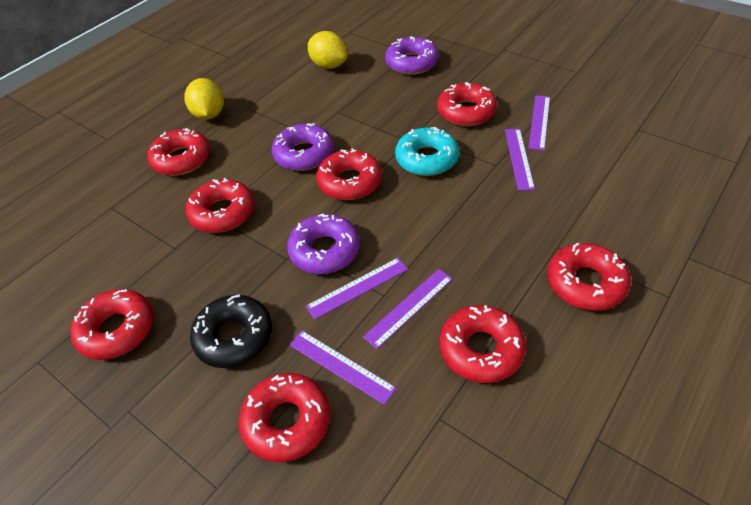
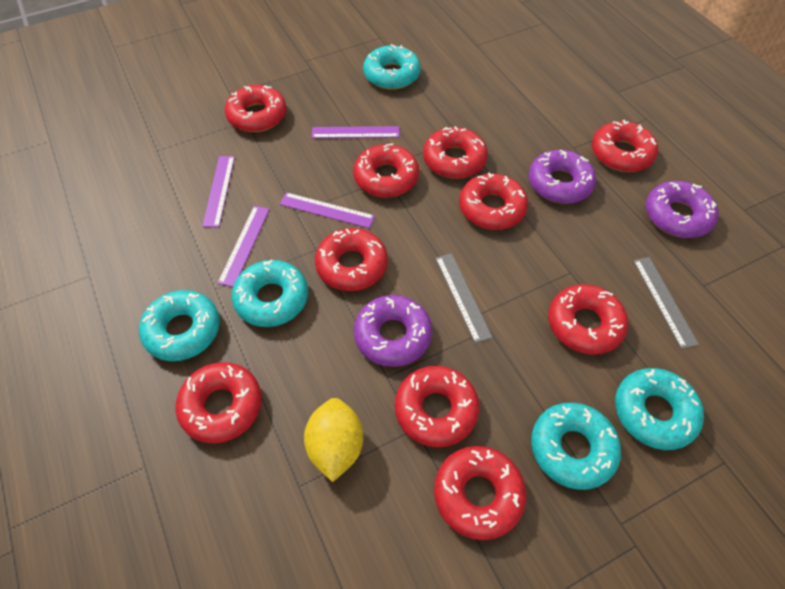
black donut: 1 -> 0
grey ruler: 0 -> 2
purple ruler: 5 -> 4
red donut: 8 -> 10
turquoise donut: 1 -> 5
yellow lemon: 2 -> 1

